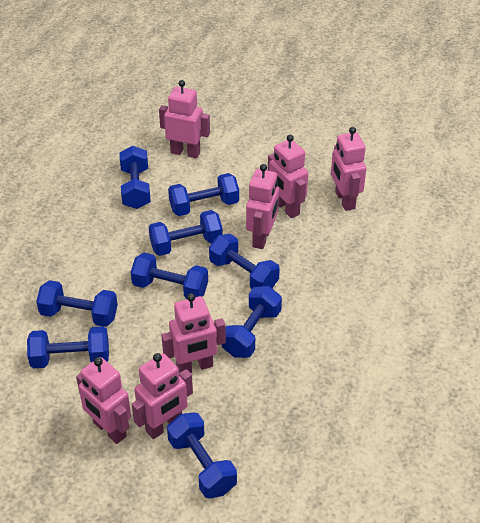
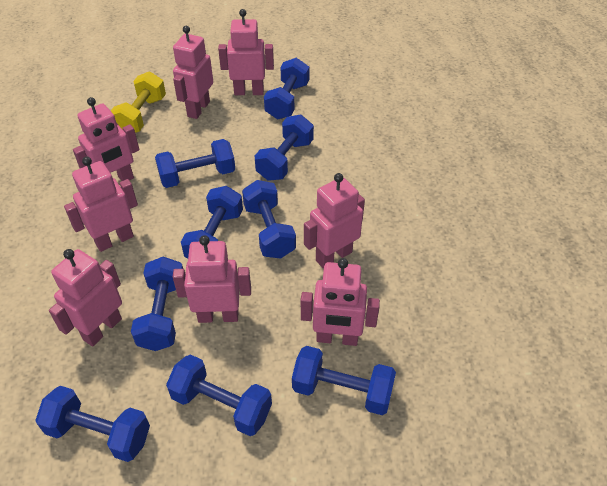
pink robot: 7 -> 8
yellow dumbbell: 0 -> 1

